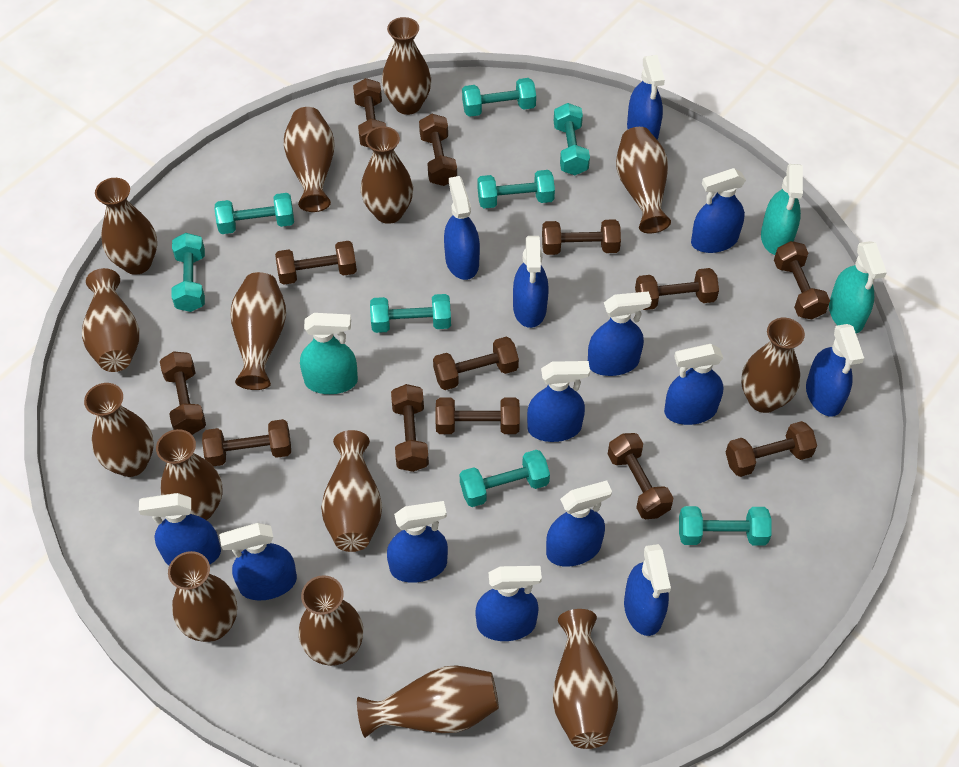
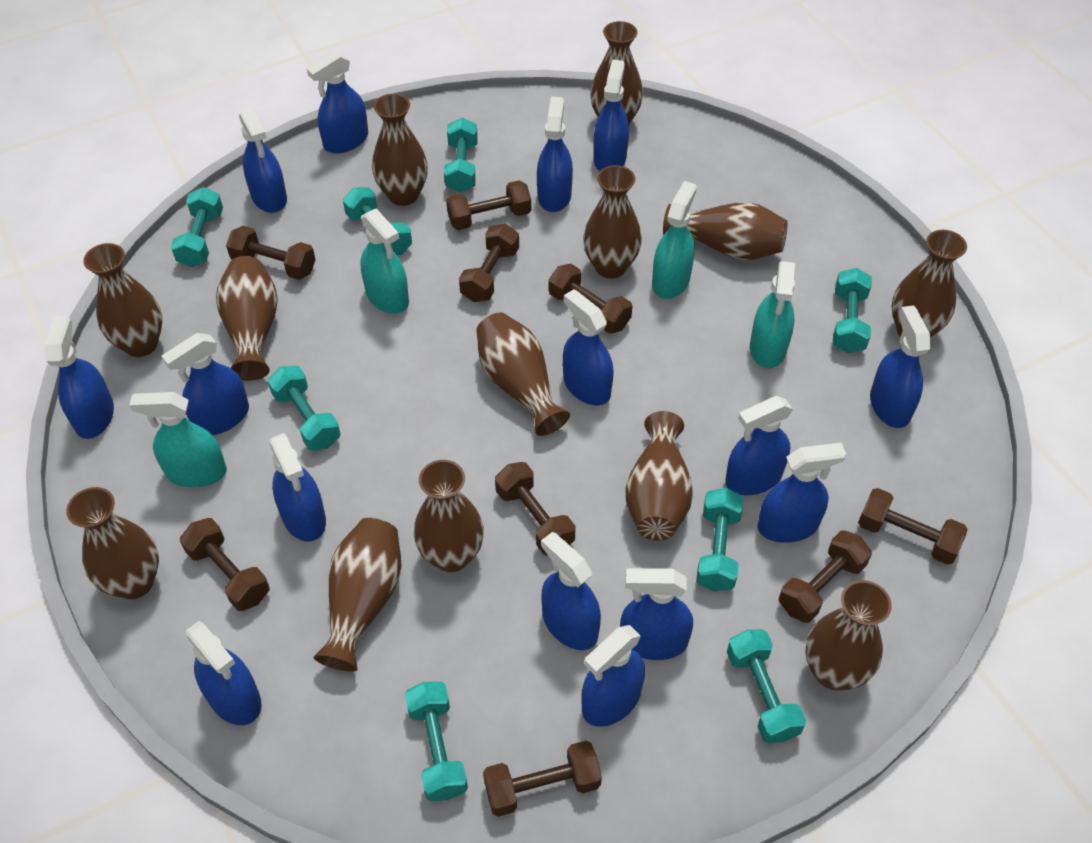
blue spray bottle: 14 -> 15
brown dumbbell: 13 -> 9
brown vase: 15 -> 13
turquoise spray bottle: 3 -> 4

